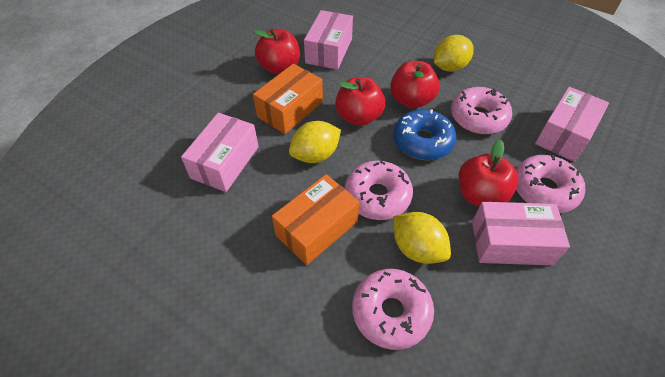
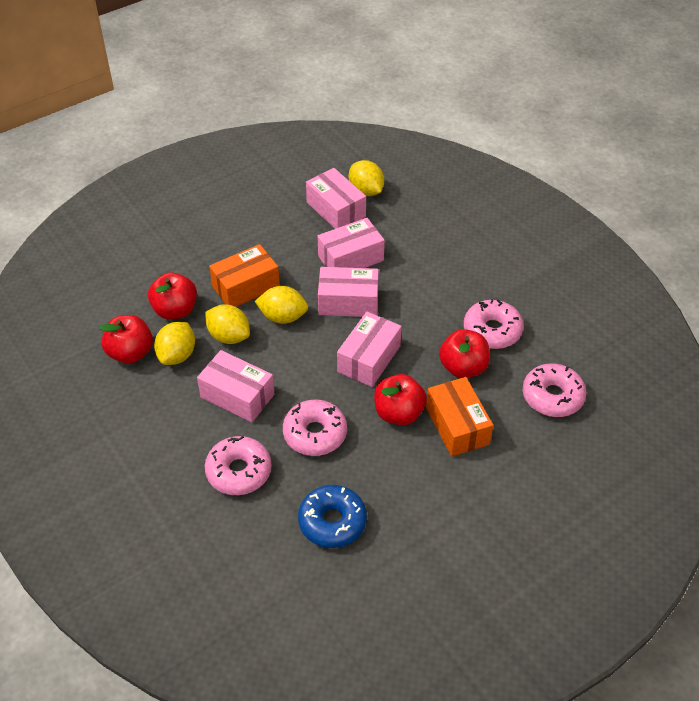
pink box: 4 -> 5
yellow lemon: 3 -> 4

